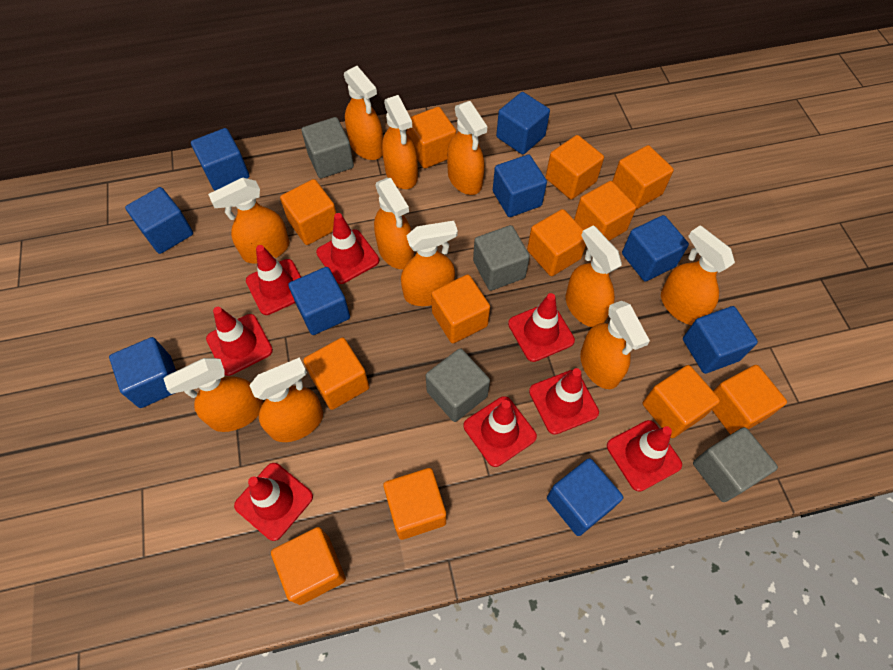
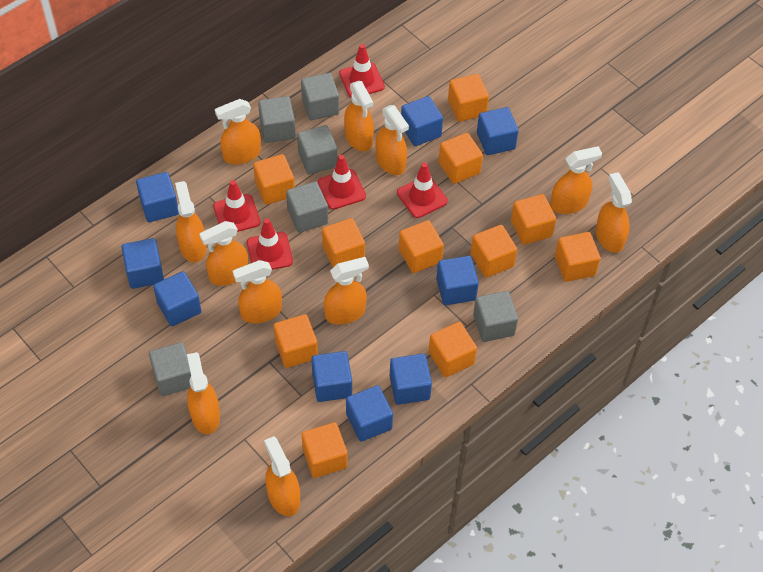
grey cube: 4 -> 6
orange cube: 12 -> 11
red traffic cone: 8 -> 5

